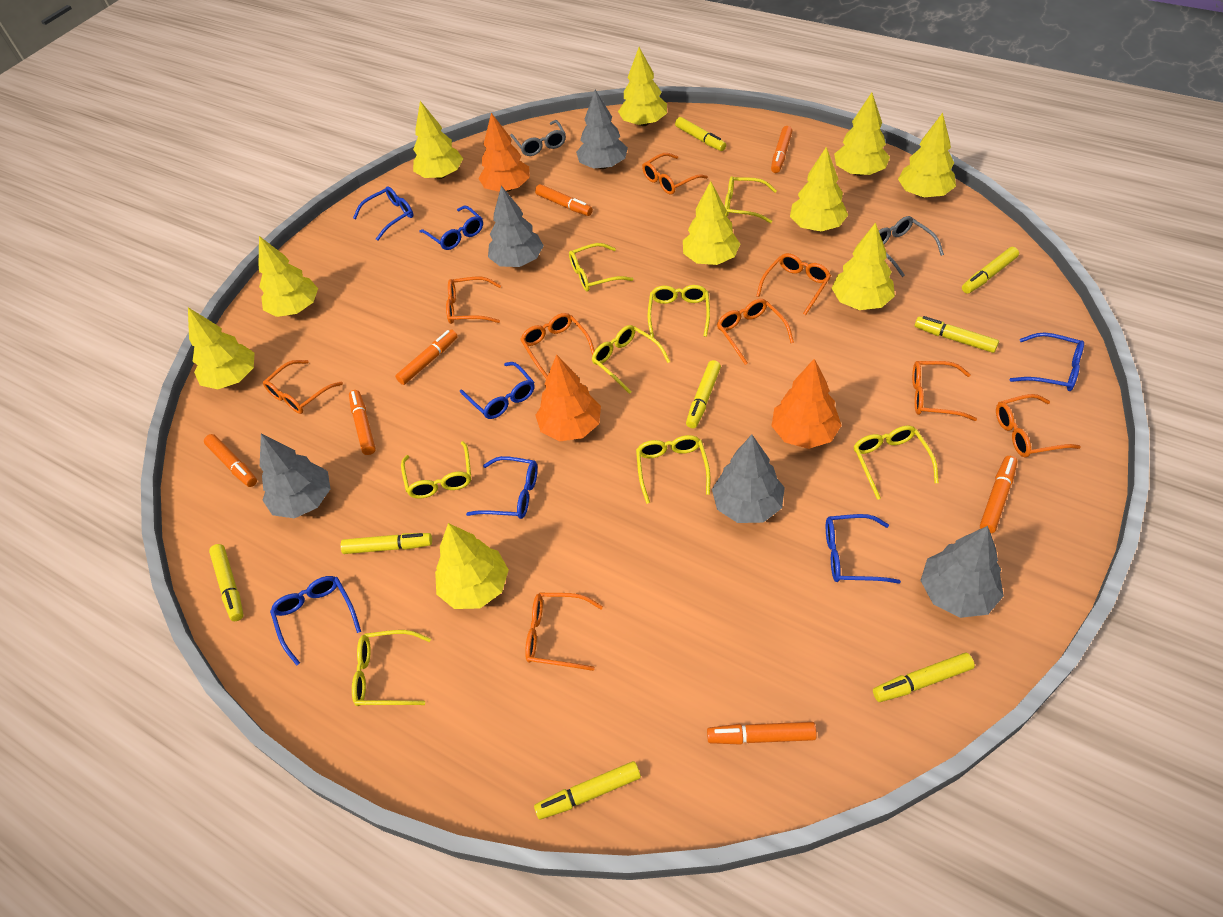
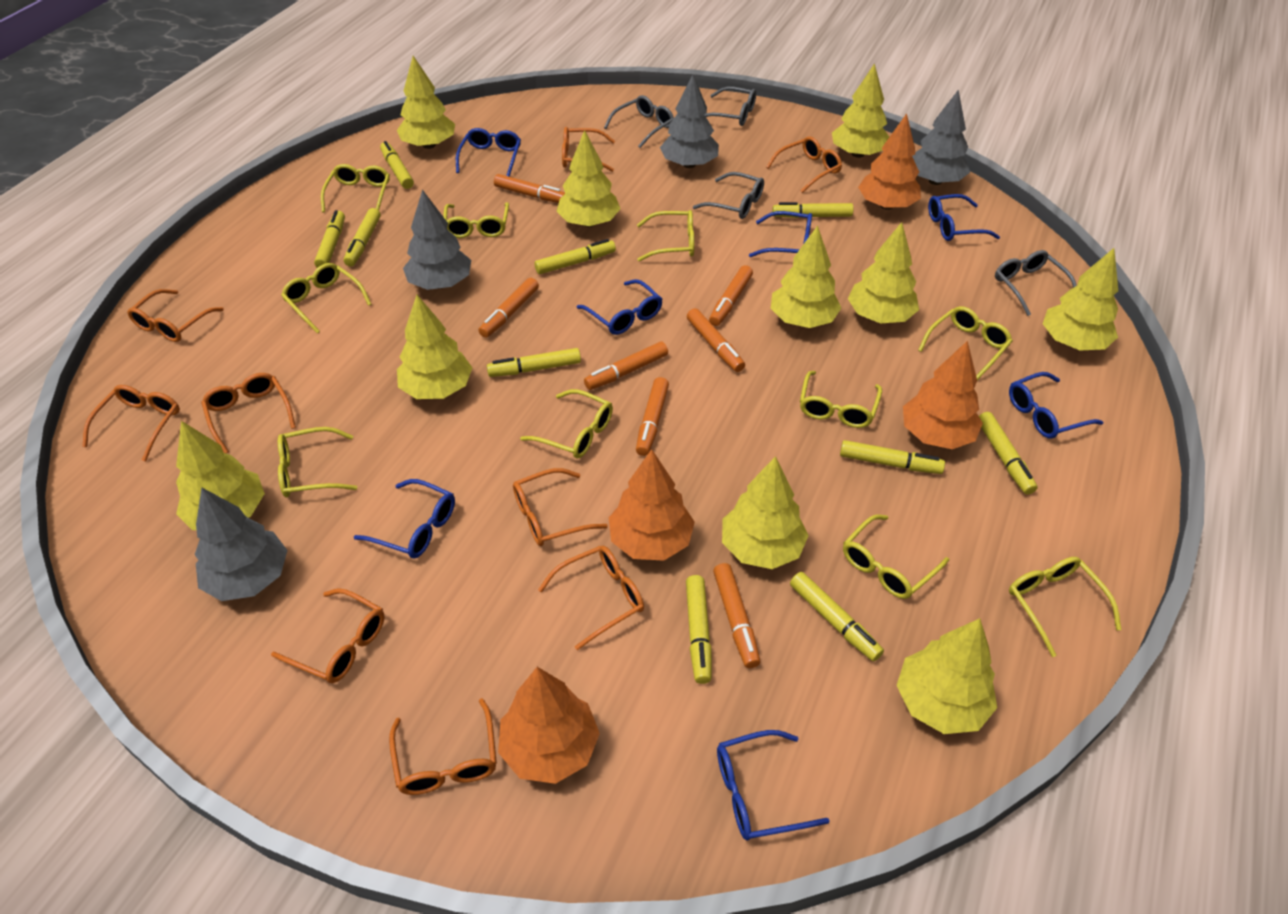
grey glasses: 2 -> 4
grey tree: 5 -> 4
orange tree: 3 -> 4
yellow glasses: 8 -> 10
yellow marker: 8 -> 10

